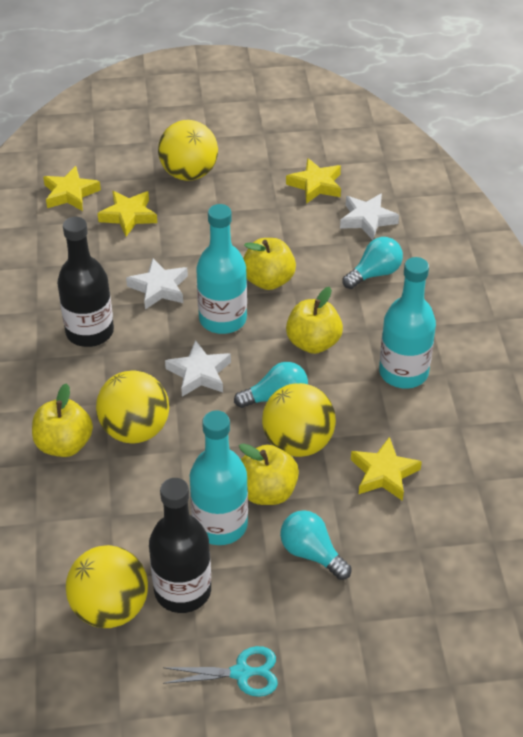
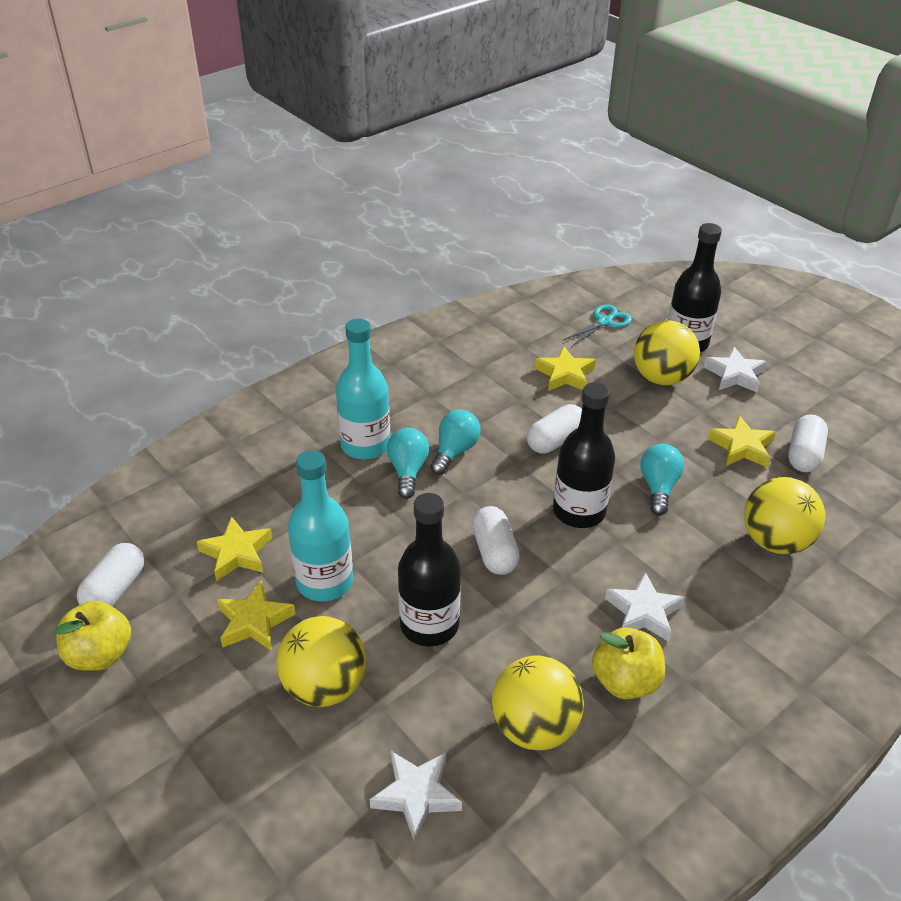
black bottle: 2 -> 3
turquoise bottle: 3 -> 2
white capsule: 0 -> 4
yellow apple: 4 -> 2

